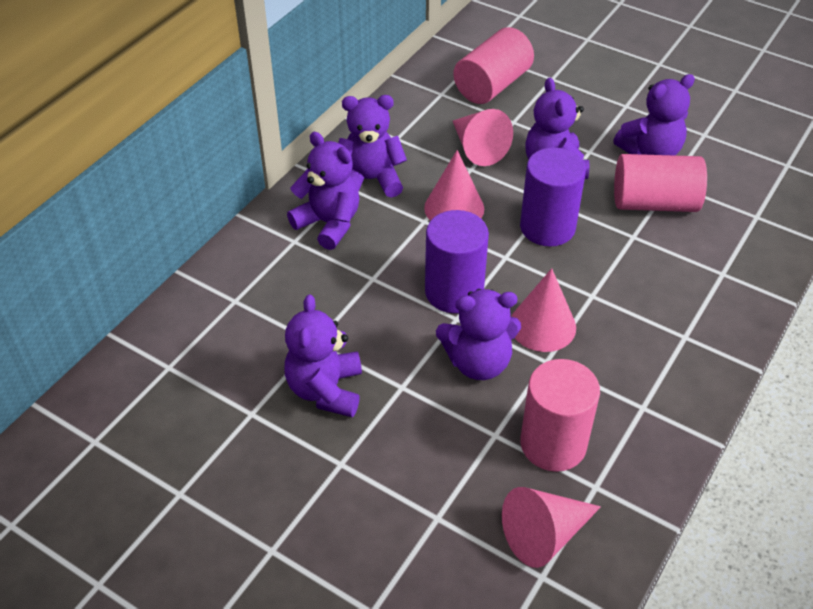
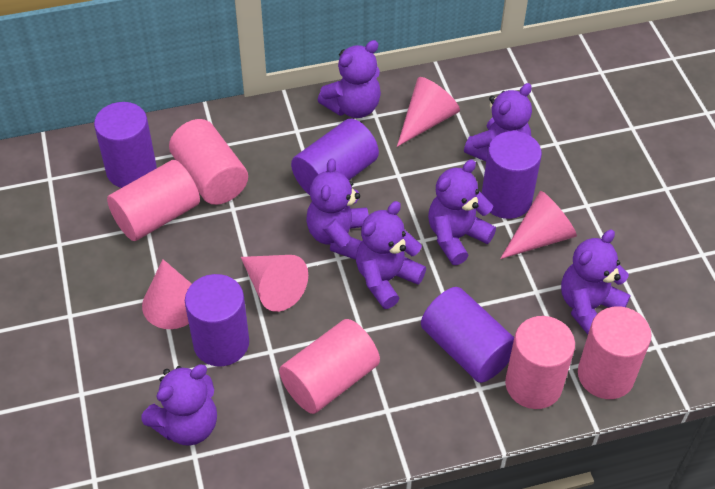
pink cylinder: 3 -> 5
purple cylinder: 2 -> 5
purple teddy bear: 6 -> 7

